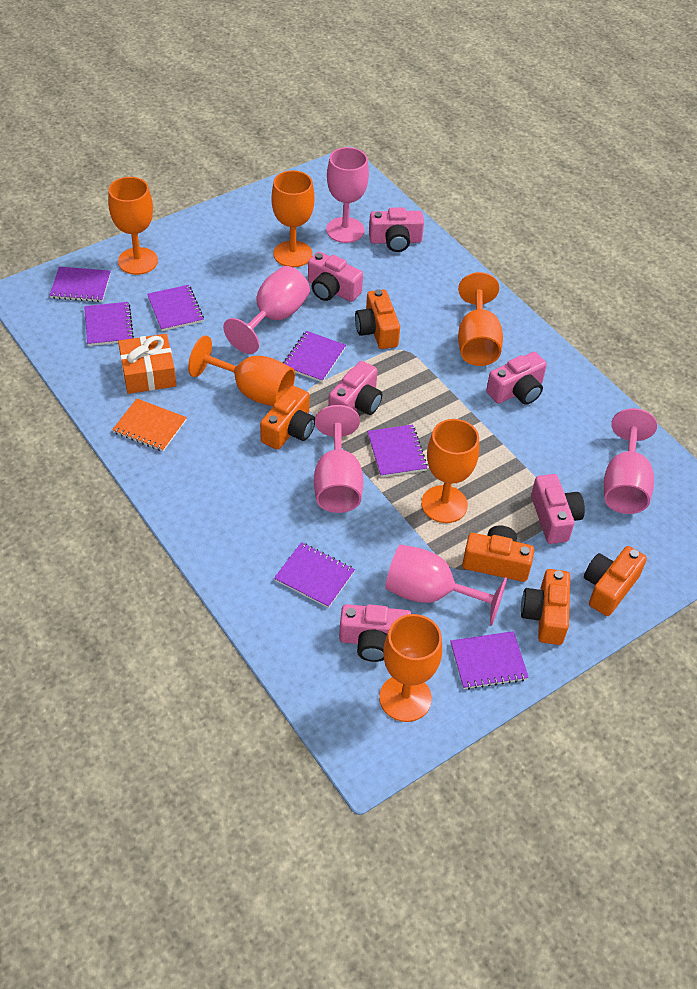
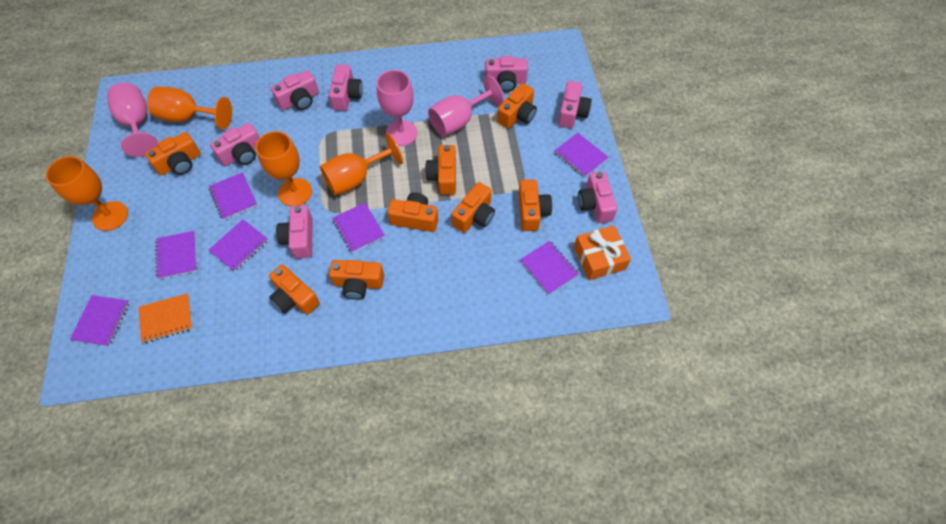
orange camera: 5 -> 8
orange goblet: 6 -> 4
pink camera: 6 -> 7
pink goblet: 5 -> 3

